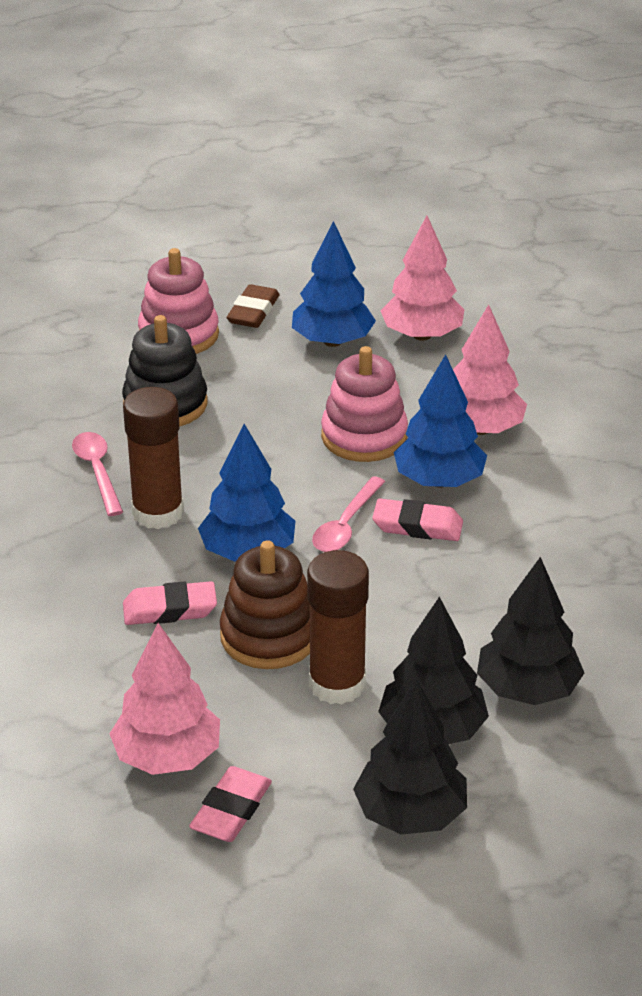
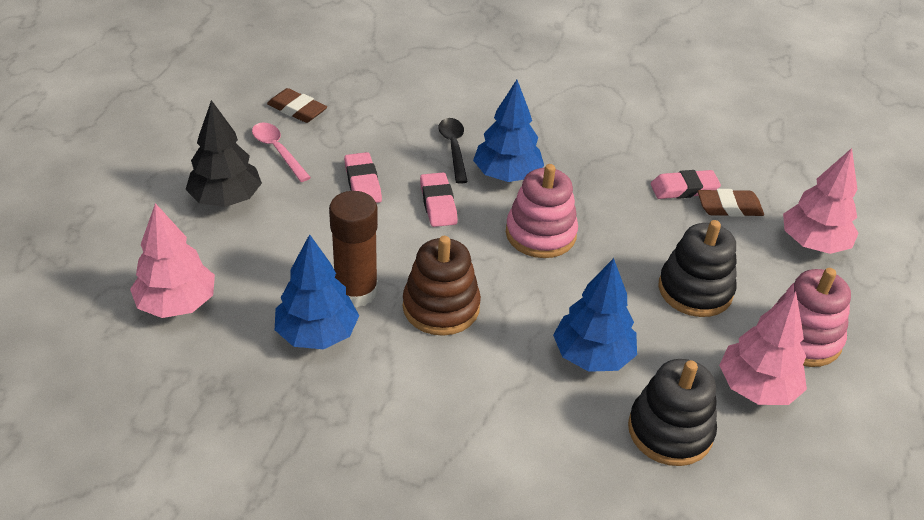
black spoon: 0 -> 1
black stacking toy: 1 -> 2
black tree: 3 -> 1
brown eraser: 1 -> 2
brown glue stick: 2 -> 1
pink spoon: 2 -> 1

